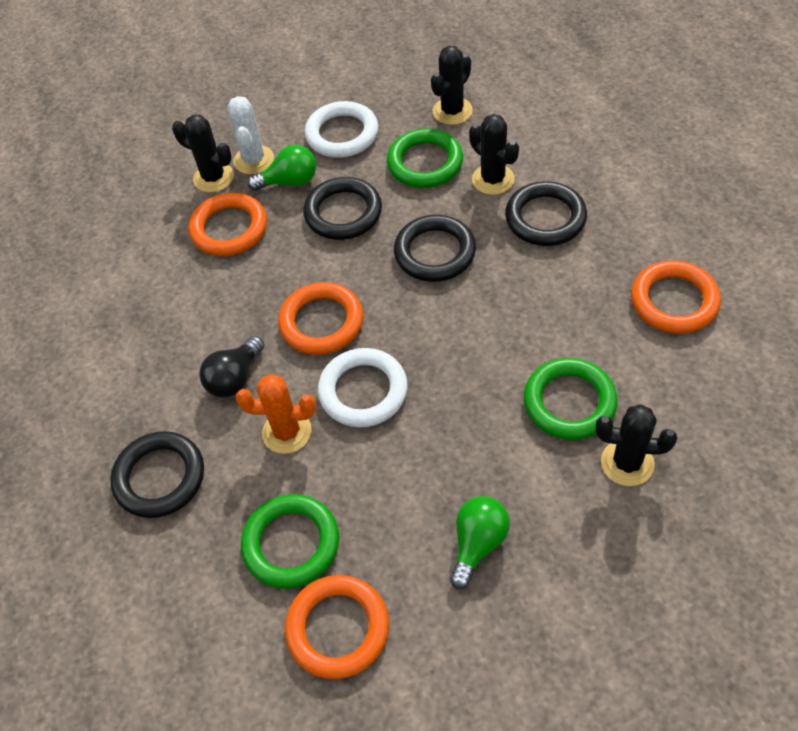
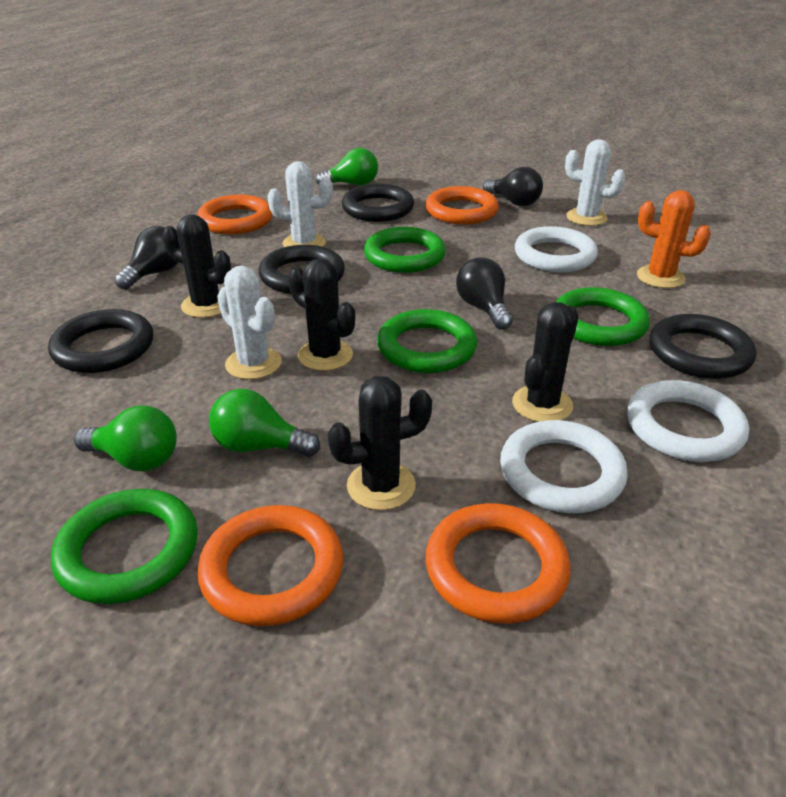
black light bulb: 1 -> 3
green light bulb: 2 -> 3
green ring: 3 -> 4
white cactus: 1 -> 3
white ring: 2 -> 3

